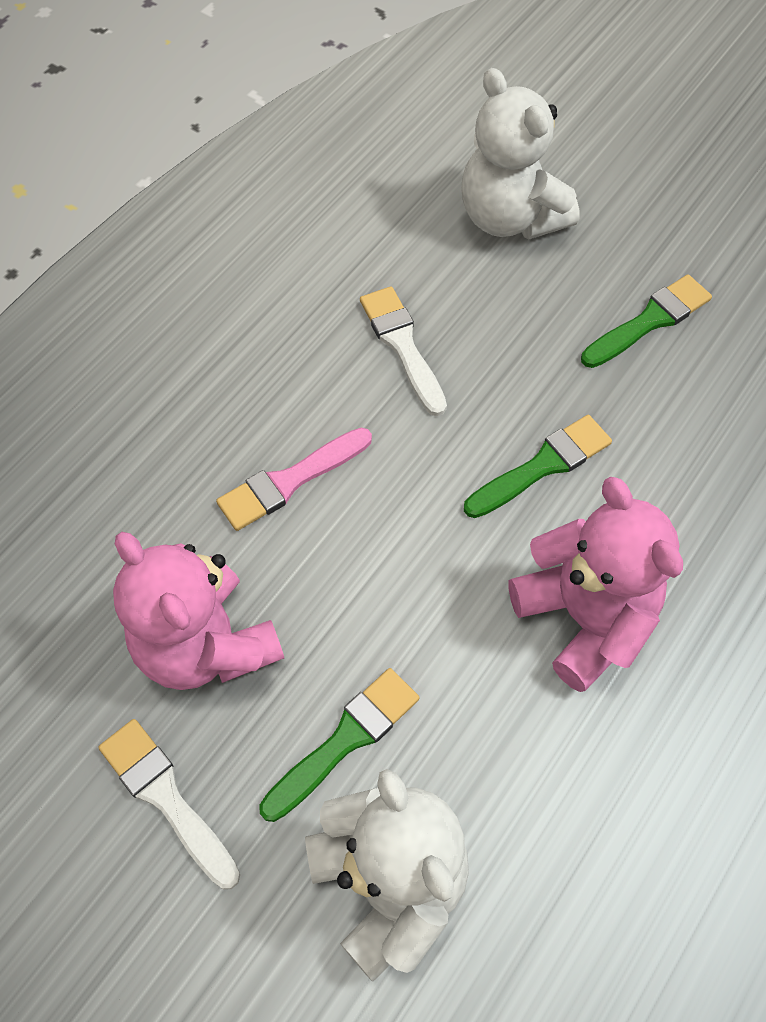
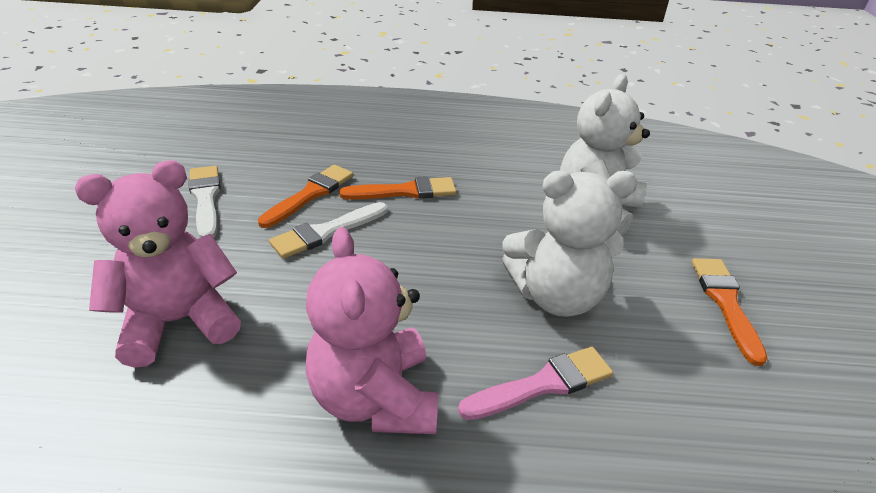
green brush: 3 -> 0
orange brush: 0 -> 3

